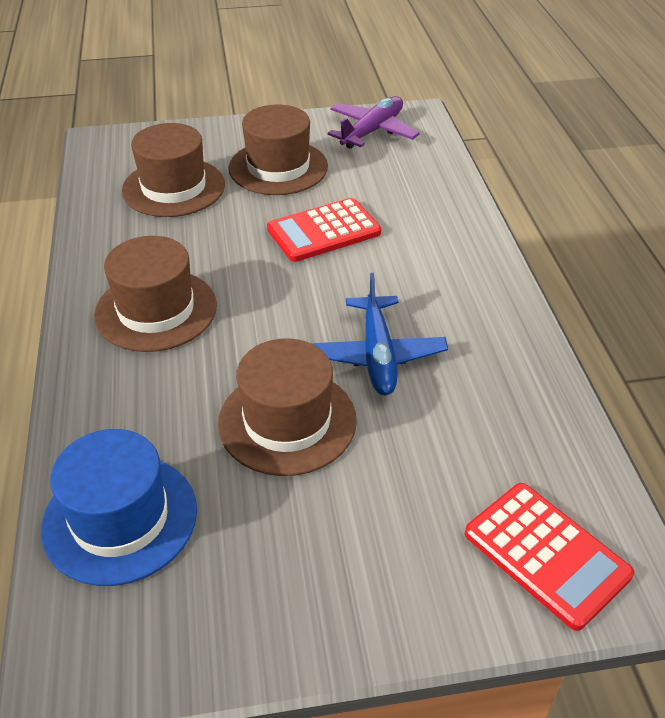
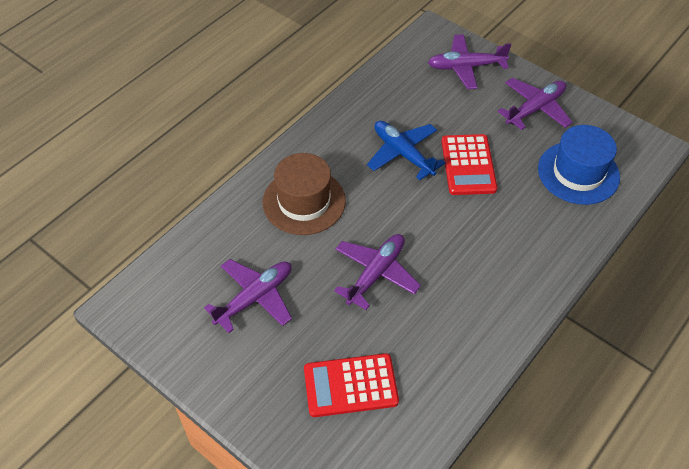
brown hat: 4 -> 1
purple plane: 1 -> 4

